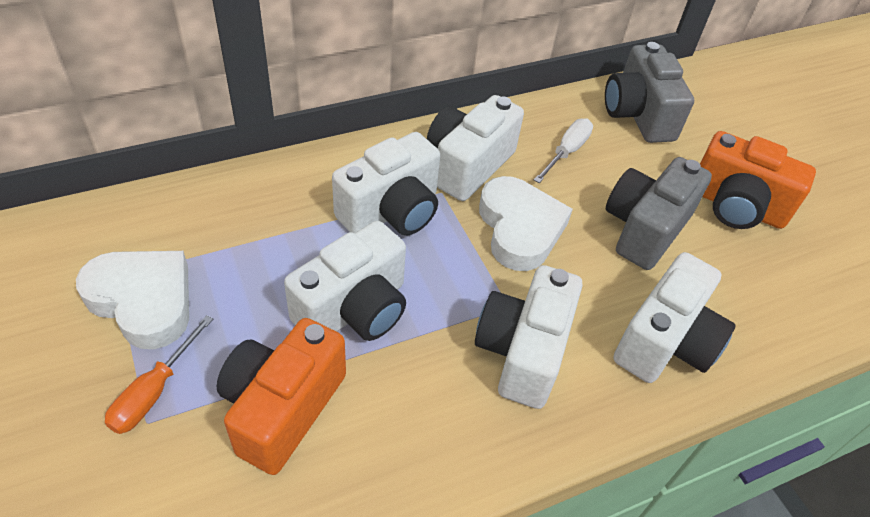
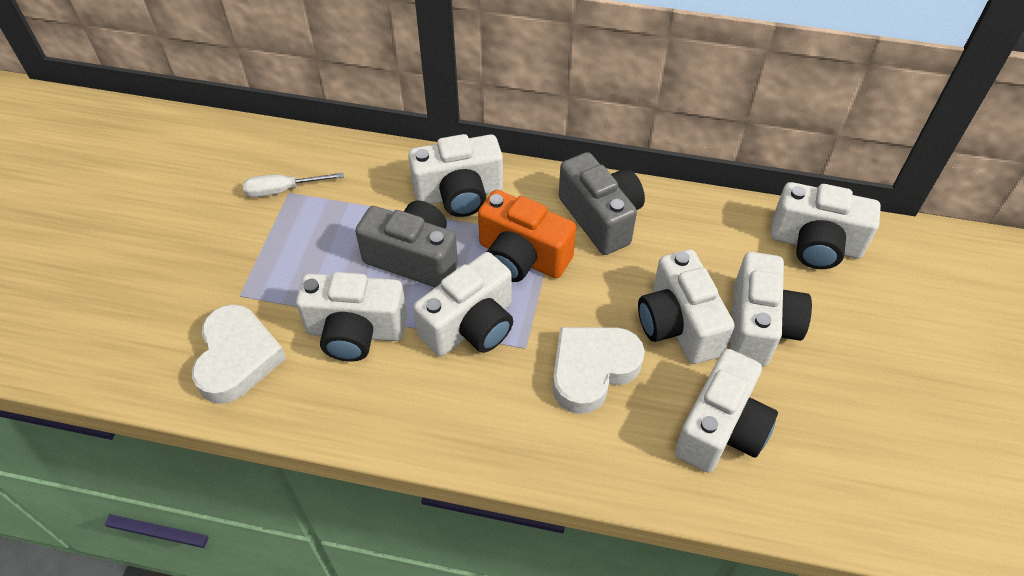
orange camera: 2 -> 1
orange screwdriver: 1 -> 0
white camera: 5 -> 7

